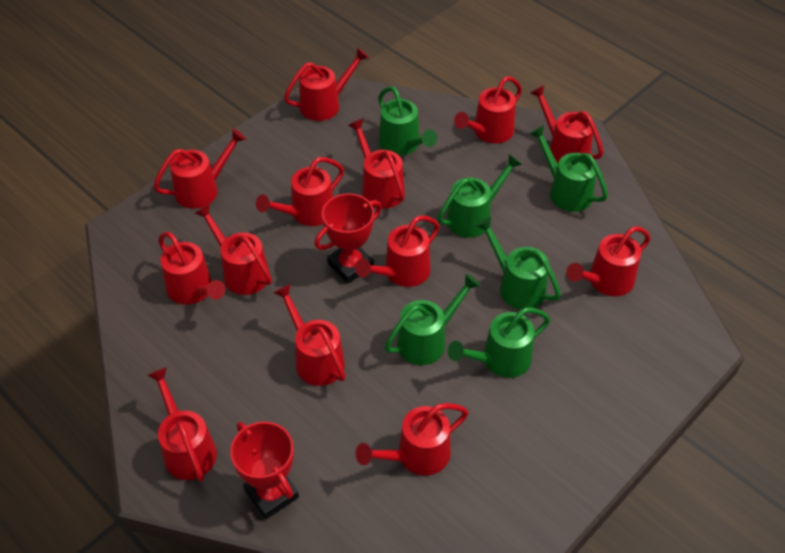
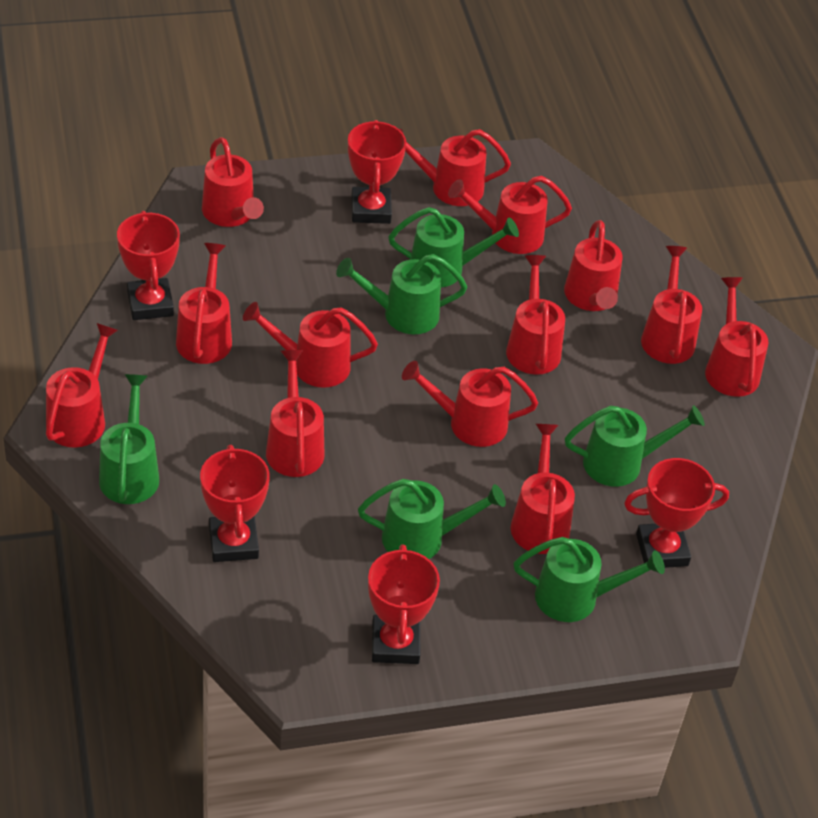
red trophy: 2 -> 5

